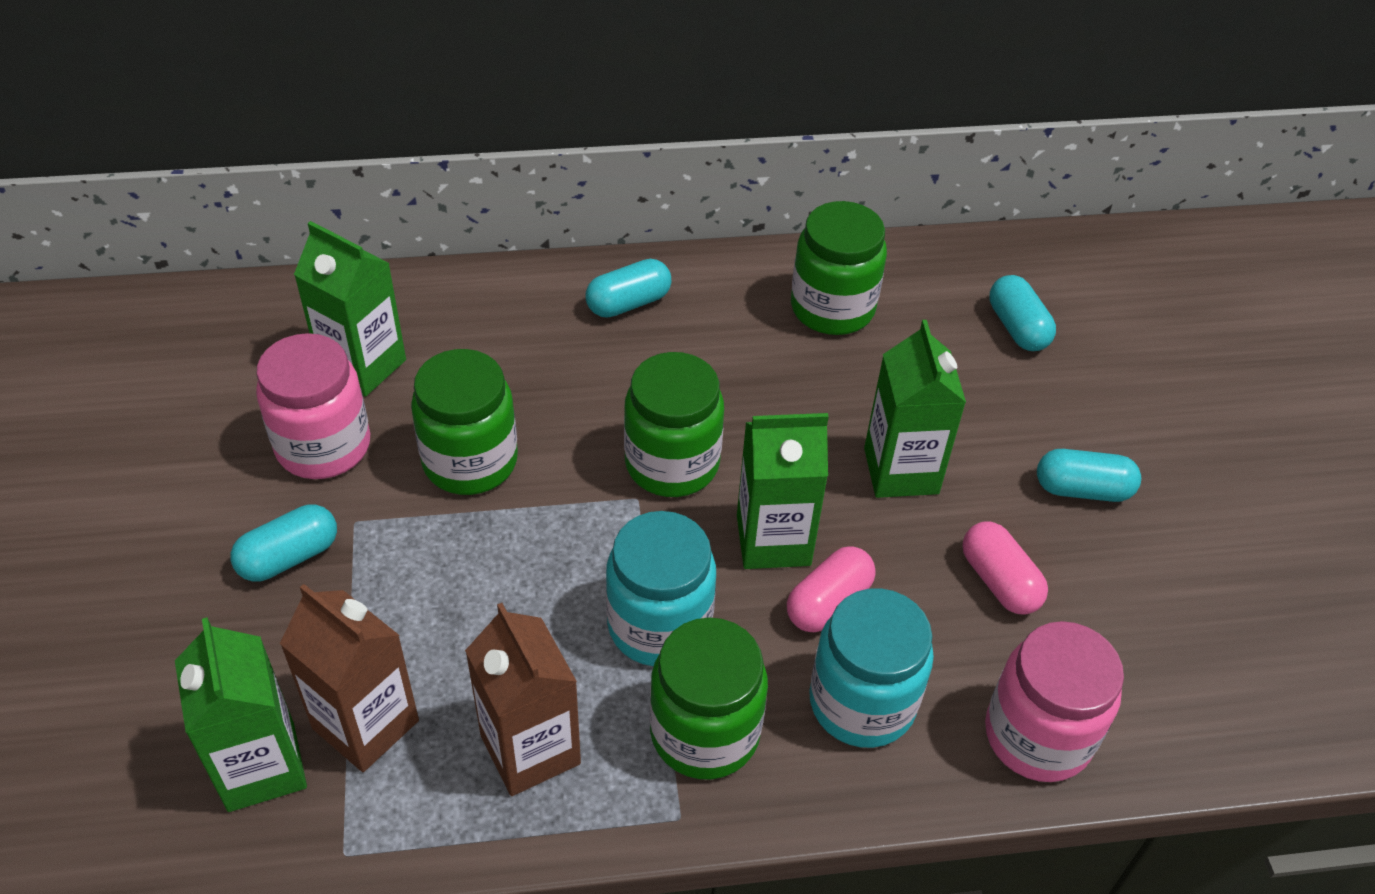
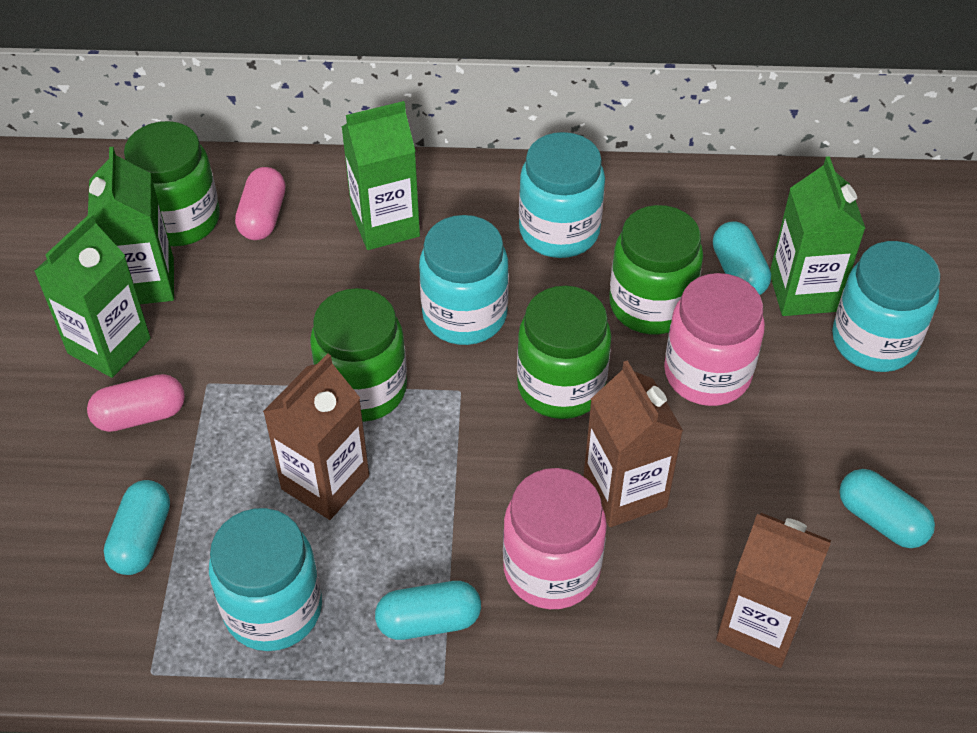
brown carton: 2 -> 3
turquoise jar: 2 -> 4

